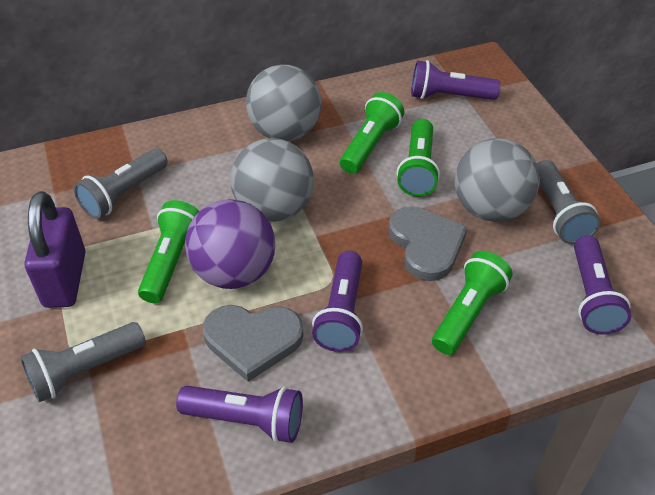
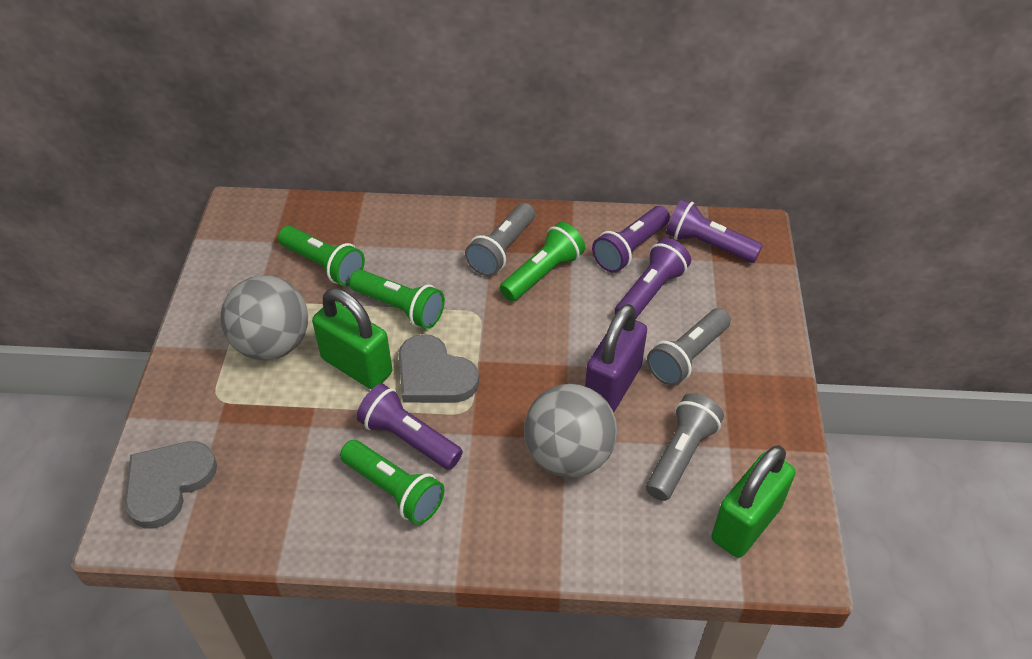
green padlock: 0 -> 2
grey ball: 3 -> 2
purple ball: 1 -> 0

